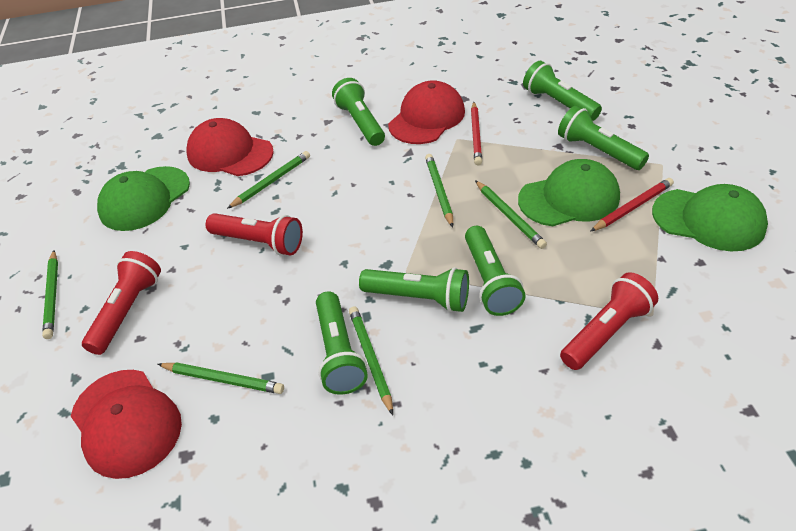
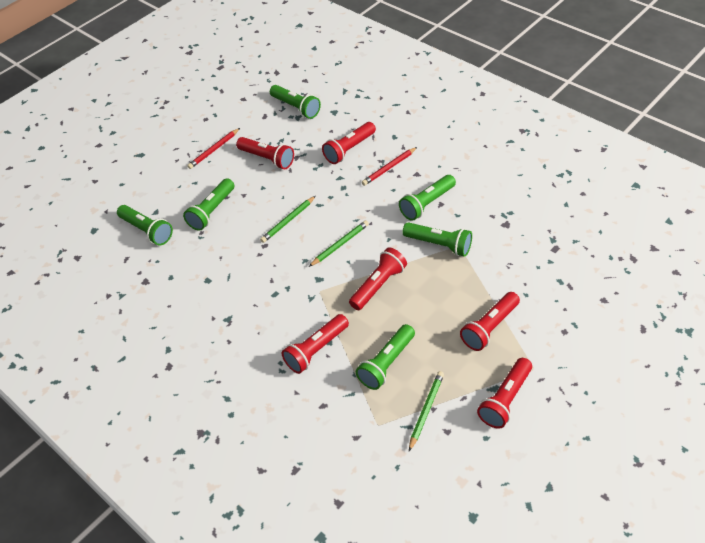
green cap: 3 -> 0
green pencil: 6 -> 3
red cap: 3 -> 0
red flashlight: 3 -> 6

